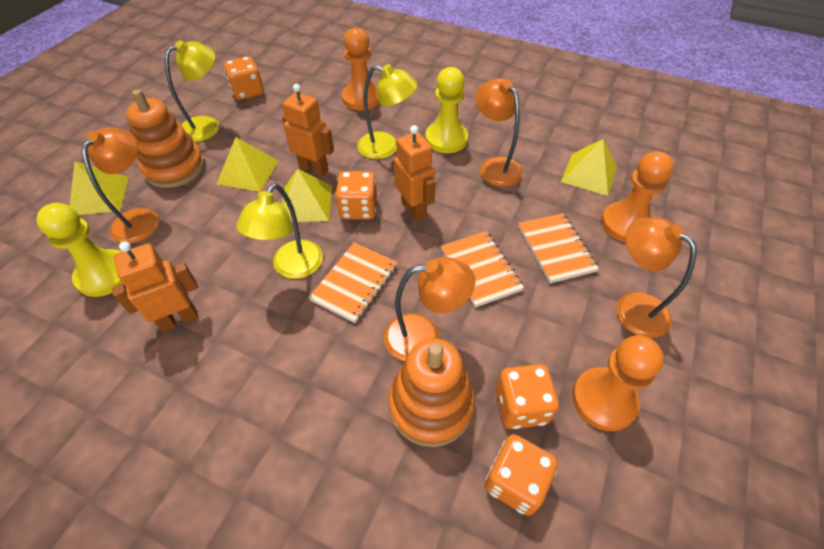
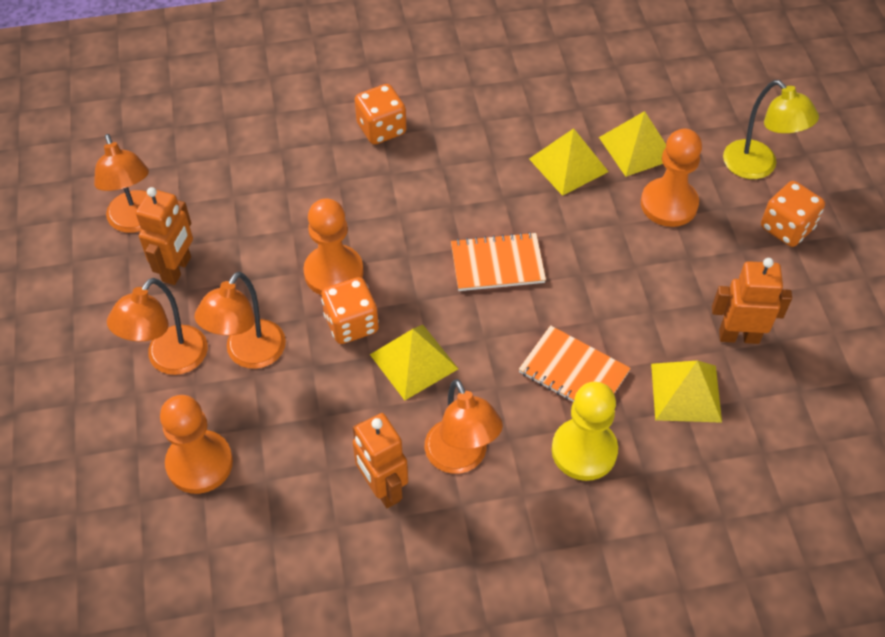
orange dice: 4 -> 3
orange notebook: 3 -> 2
orange stacking toy: 2 -> 0
yellow lamp: 3 -> 1
yellow pawn: 2 -> 1

